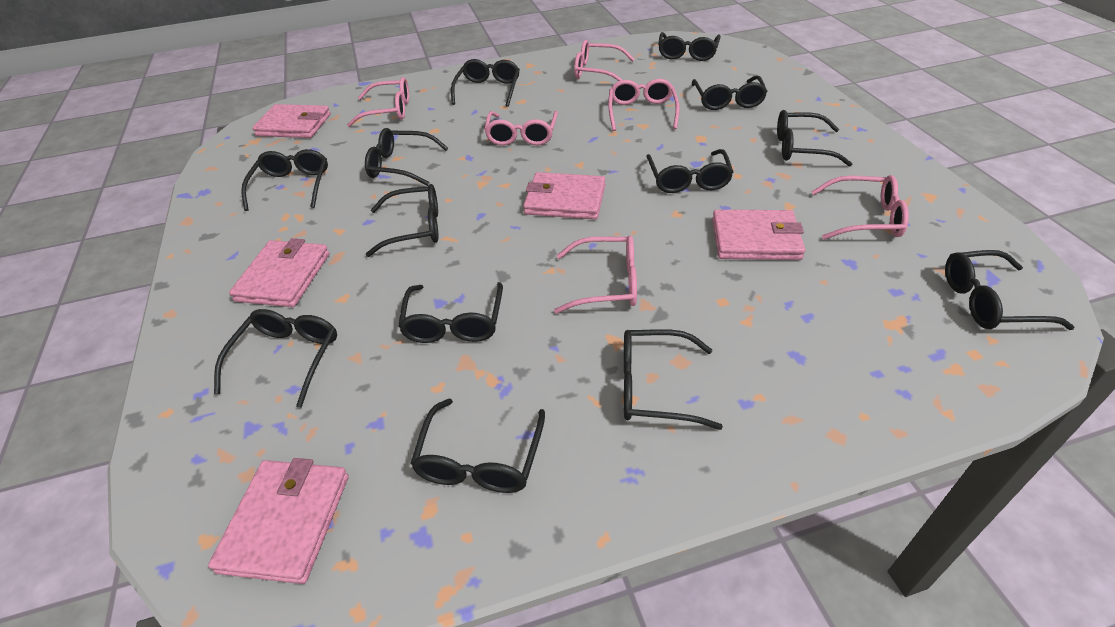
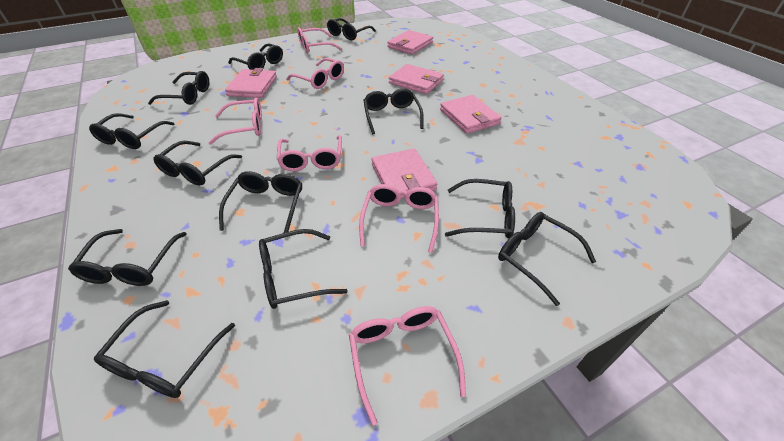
black glasses: 13 -> 12

